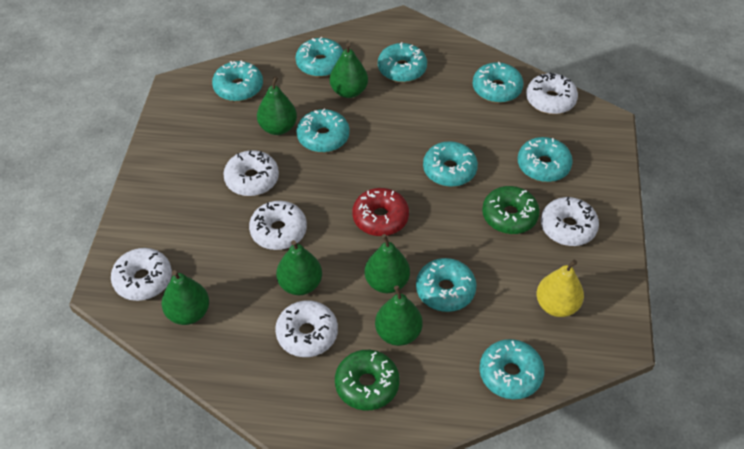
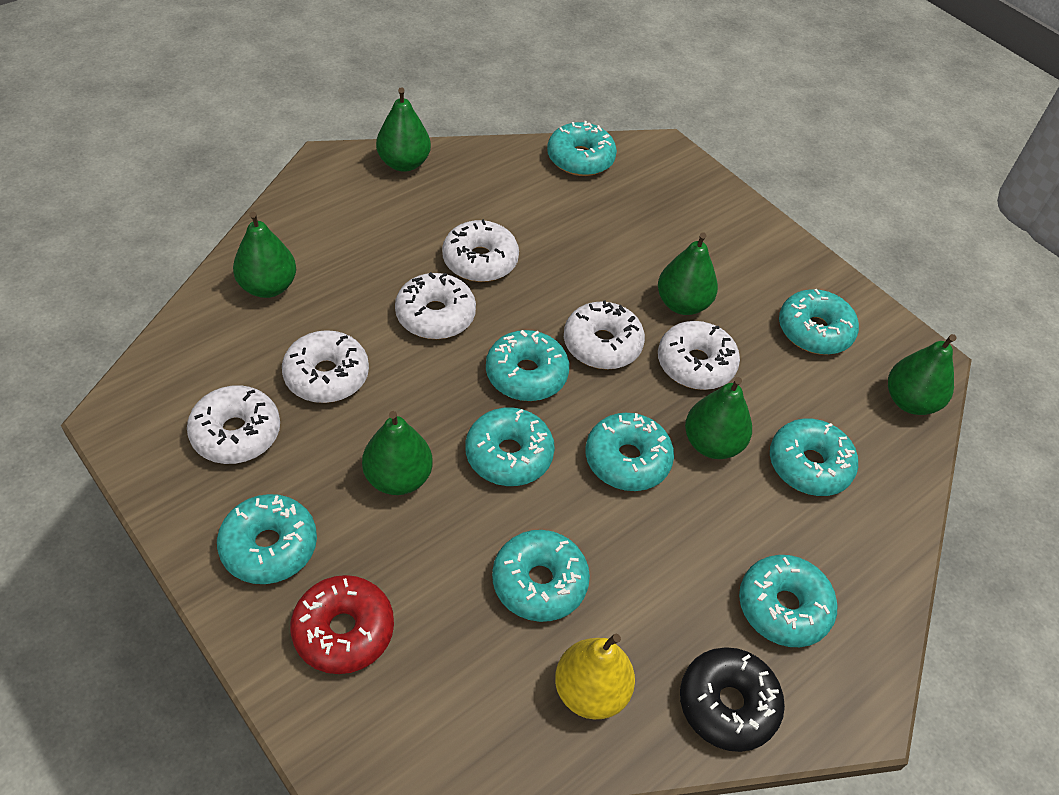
black donut: 0 -> 1
green donut: 2 -> 0

